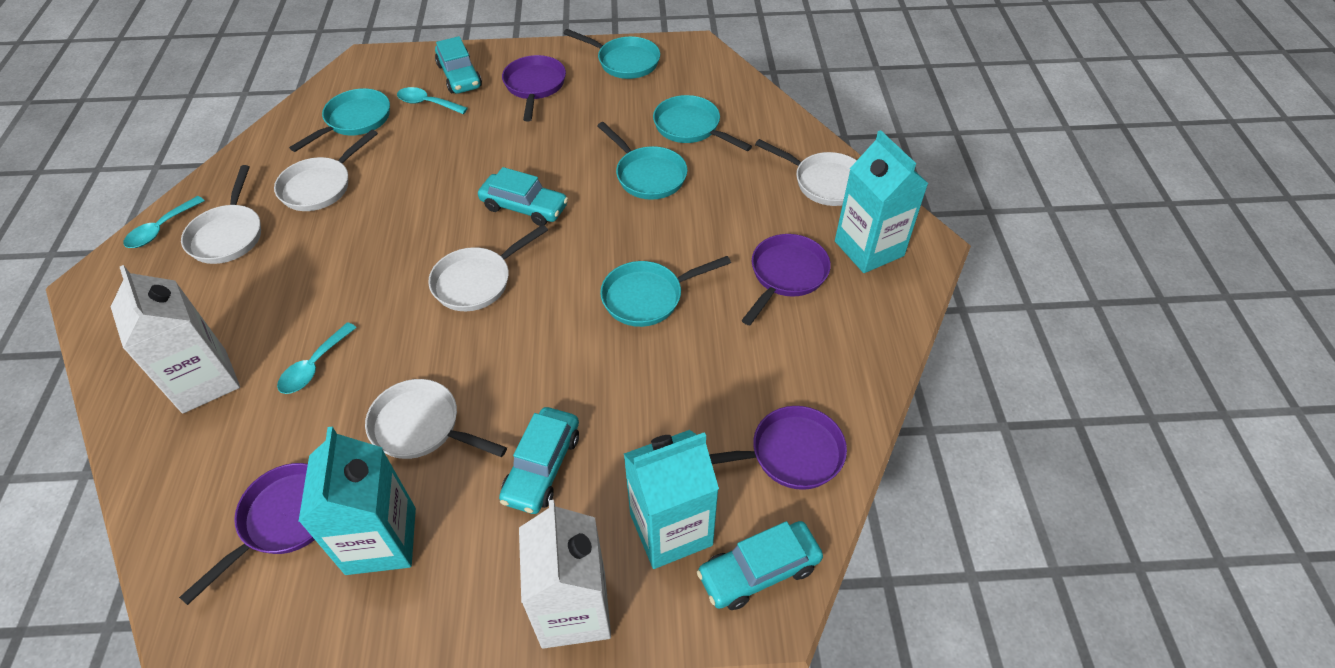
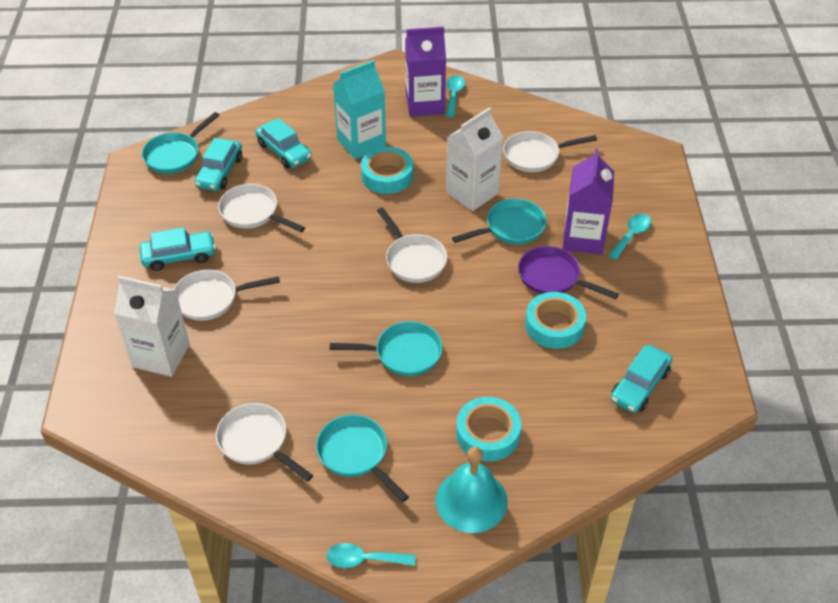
purple carton: 0 -> 2
purple pan: 4 -> 1
turquoise bell: 0 -> 1
turquoise carton: 3 -> 1
turquoise pan: 5 -> 4
turquoise tape: 0 -> 3

